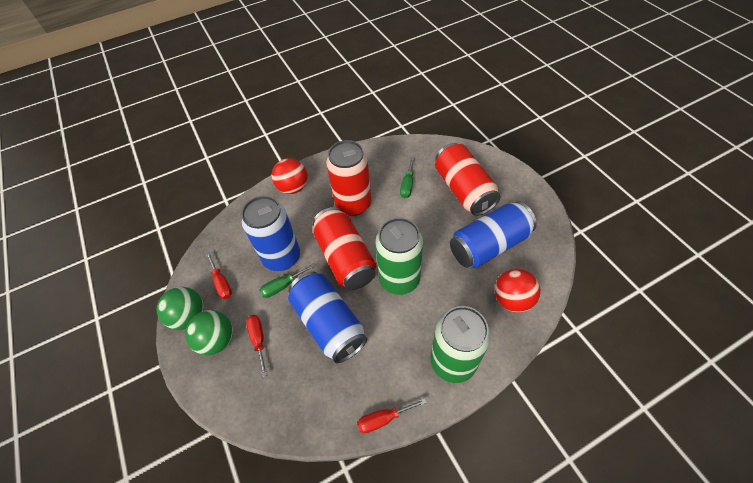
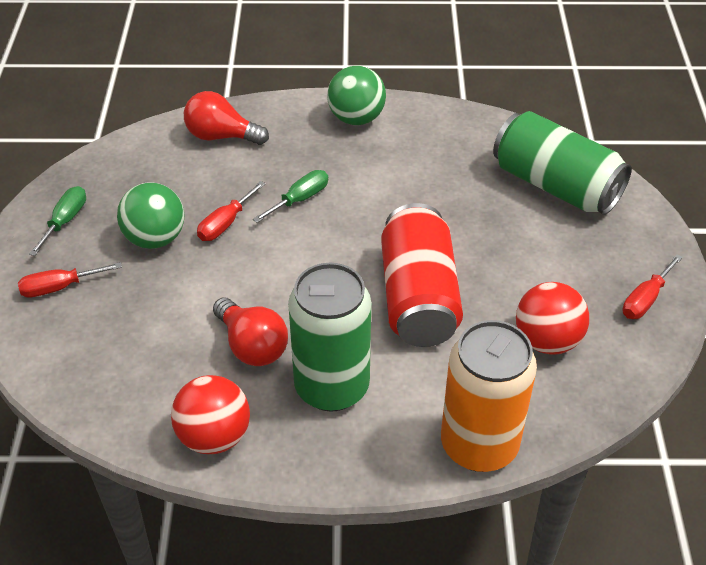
blue can: 3 -> 0
orange can: 0 -> 1
red can: 3 -> 1
red light bulb: 0 -> 2

